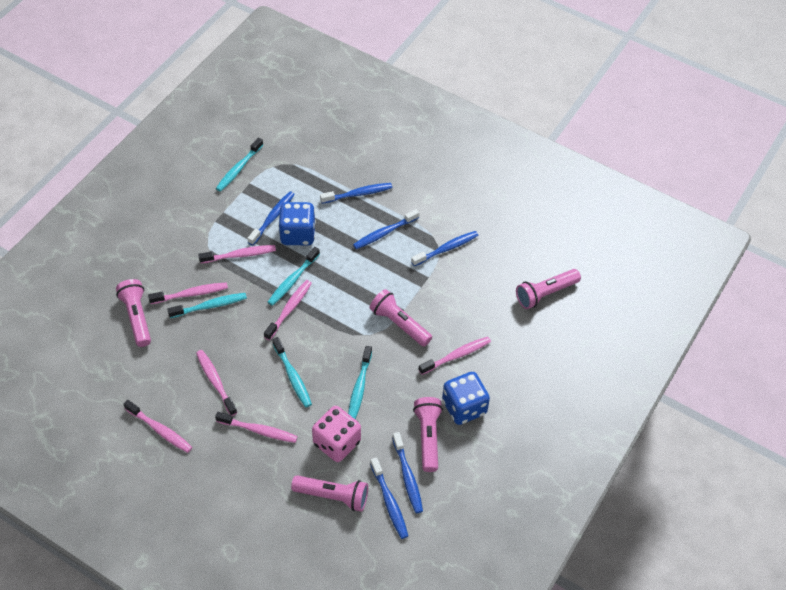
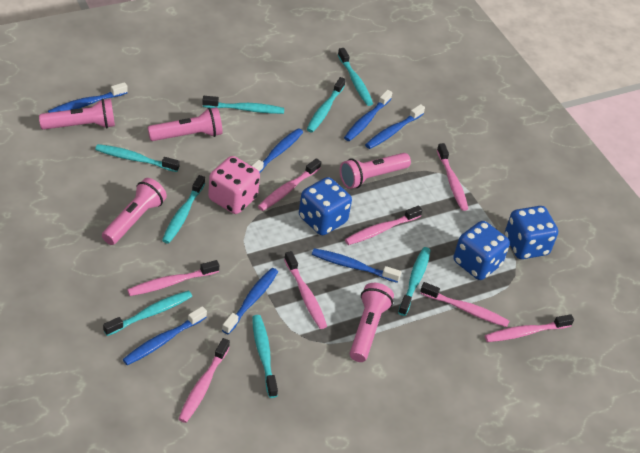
blue dice: 2 -> 3
blue toothbrush: 6 -> 7
pink toothbrush: 7 -> 8
turquoise toothbrush: 5 -> 8

